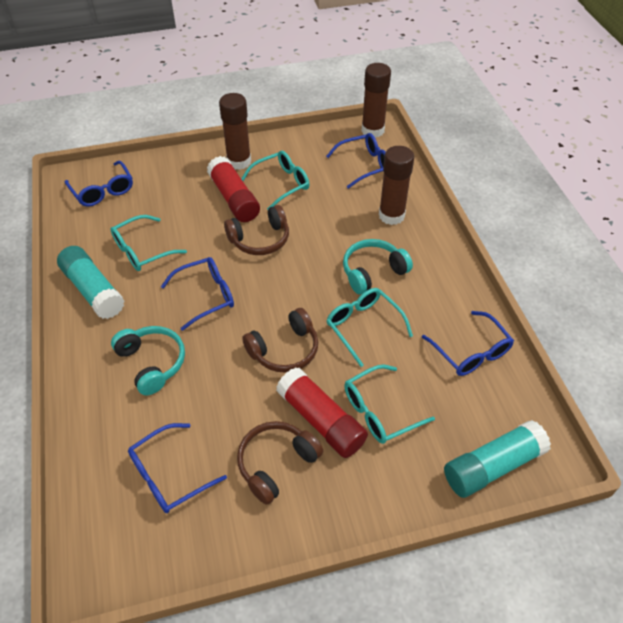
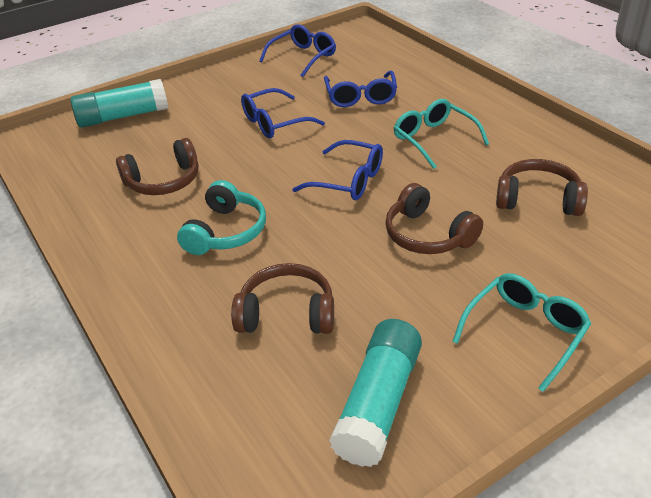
blue glasses: 5 -> 4
brown glue stick: 3 -> 0
brown headphones: 3 -> 4
red glue stick: 2 -> 0
turquoise glasses: 4 -> 2
turquoise headphones: 2 -> 1

